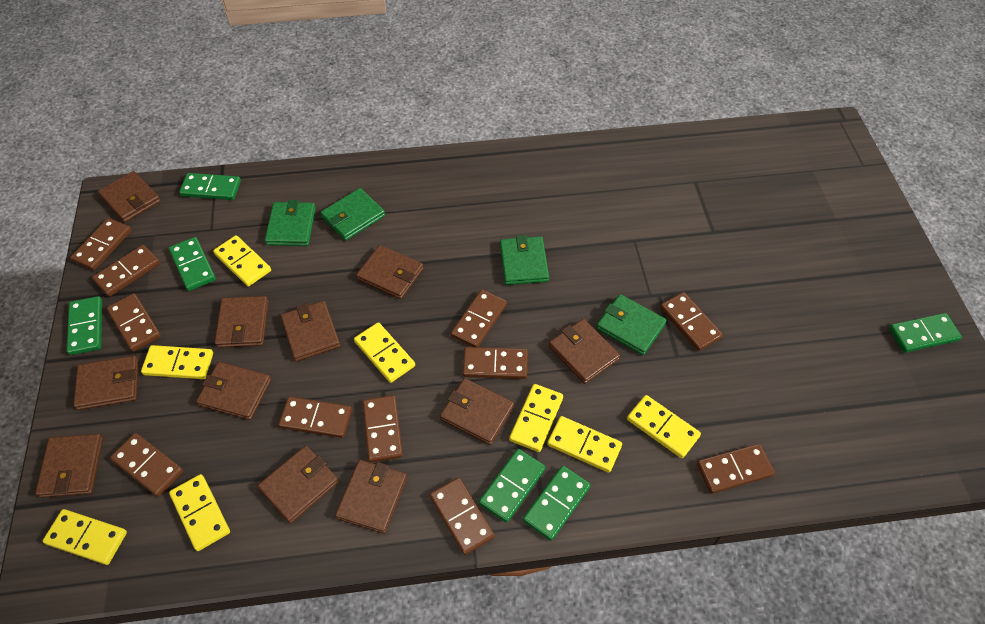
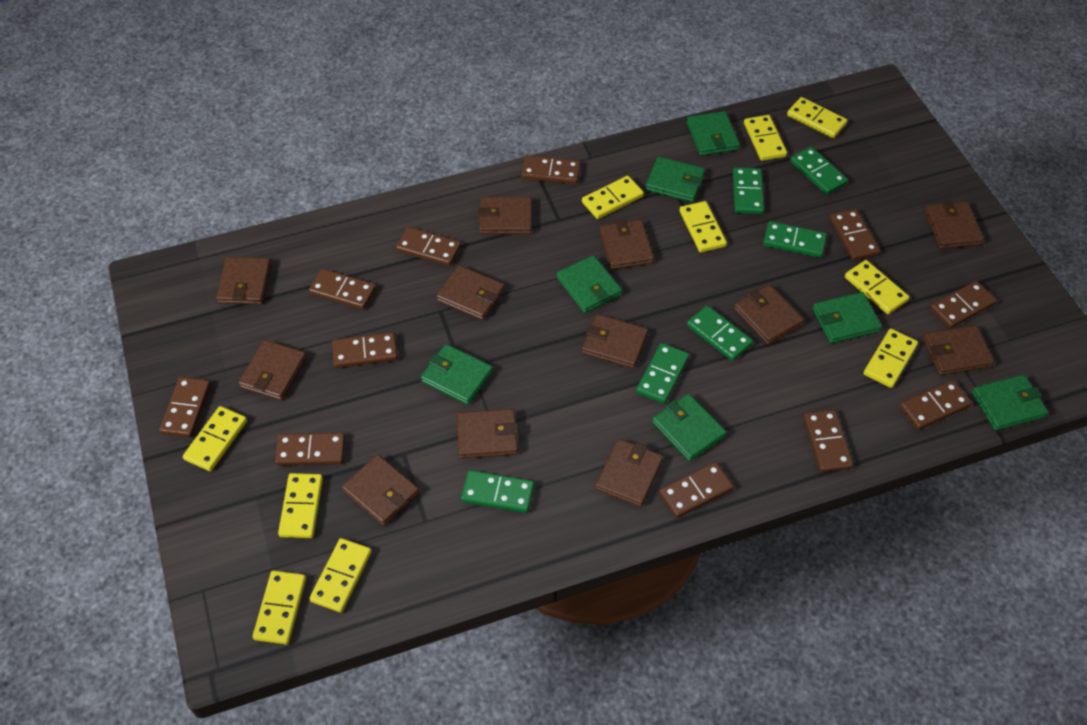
brown wallet: 11 -> 12
green wallet: 4 -> 7
yellow domino: 8 -> 10

